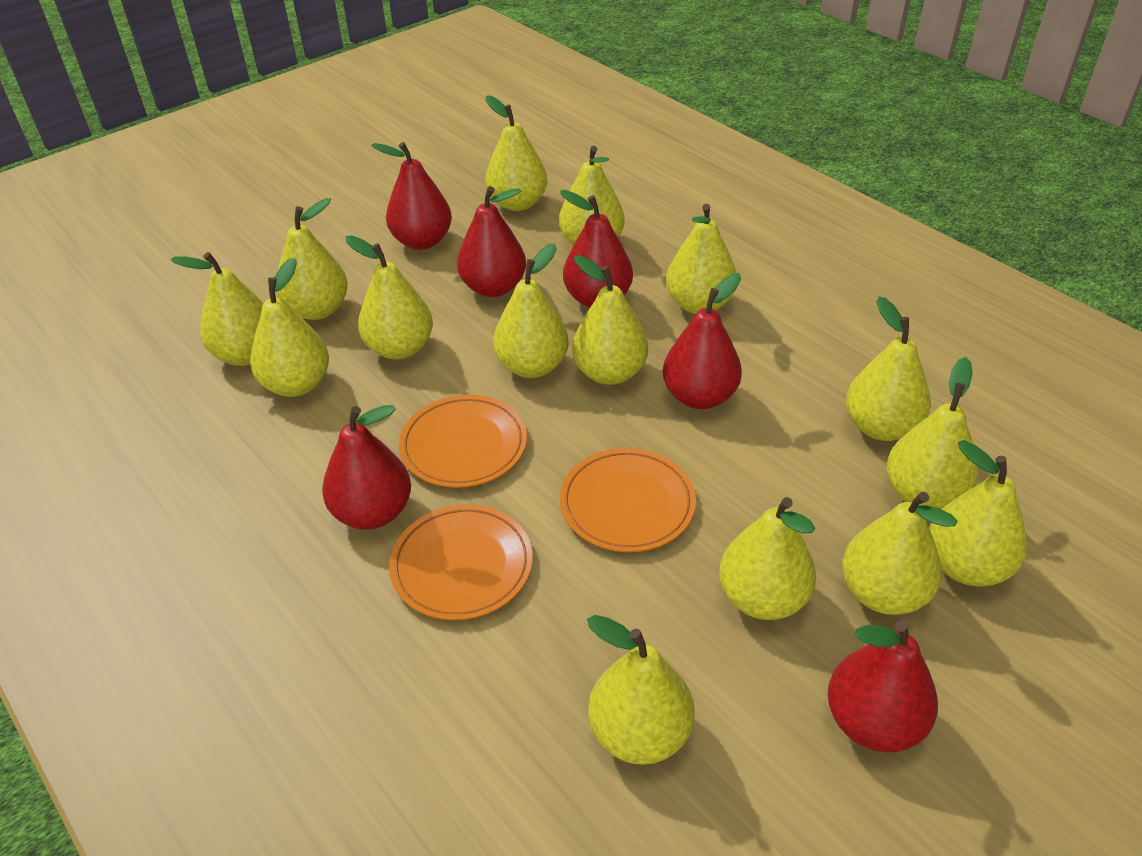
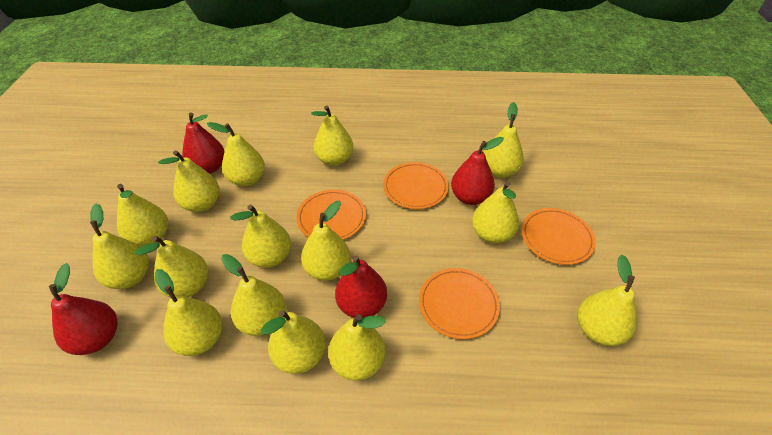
orange plate: 3 -> 4
red pear: 6 -> 4

